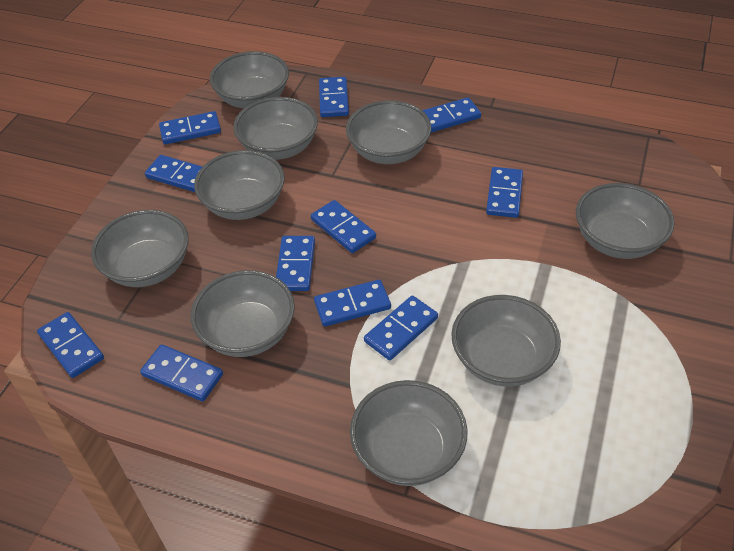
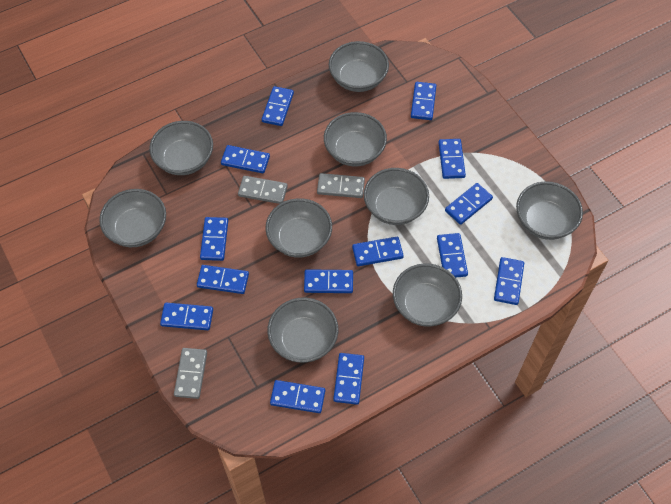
blue domino: 11 -> 14
grey domino: 0 -> 3

